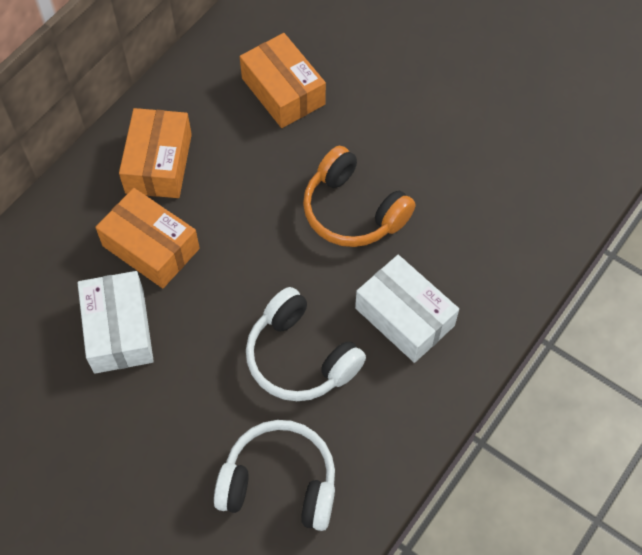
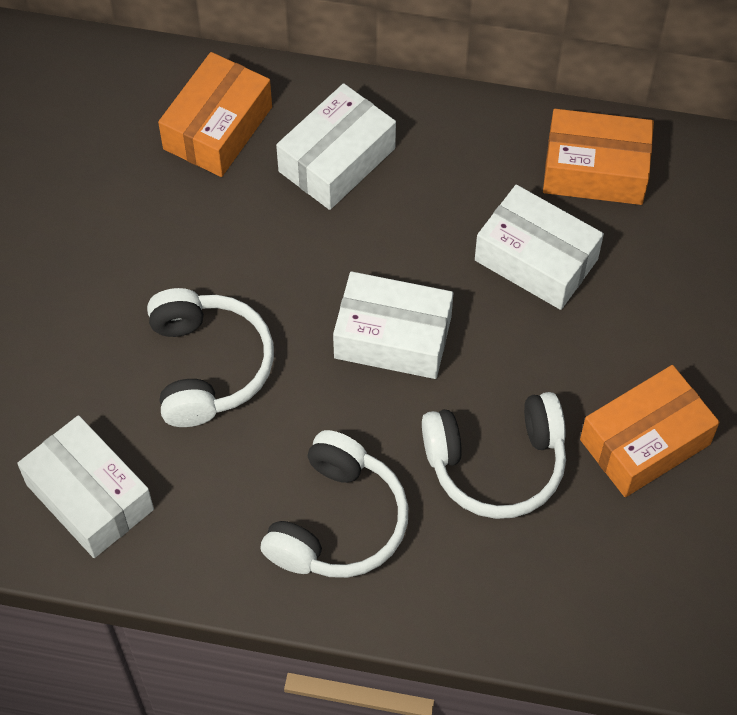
orange headphones: 1 -> 0
white box: 2 -> 4
white headphones: 2 -> 3

